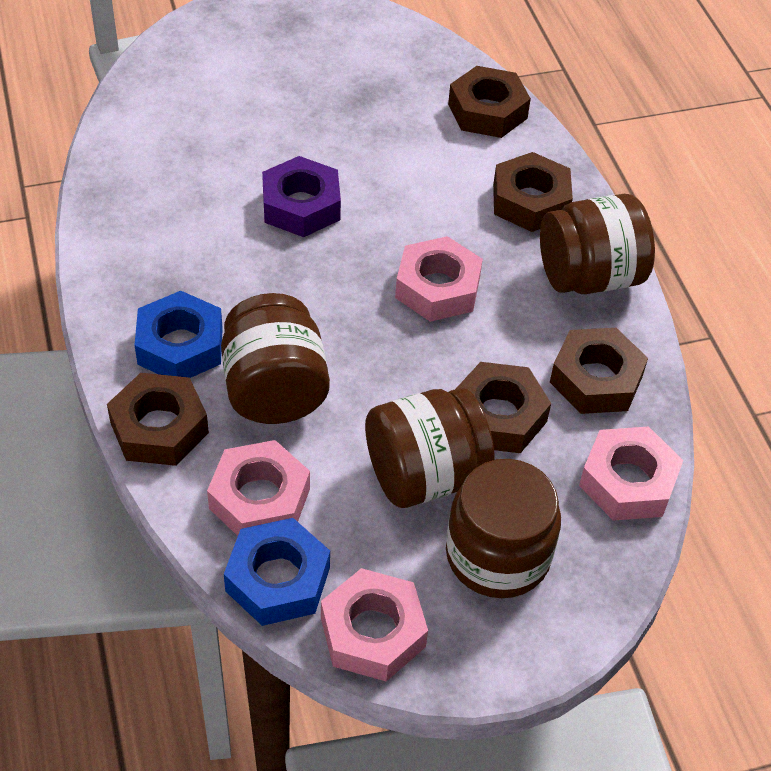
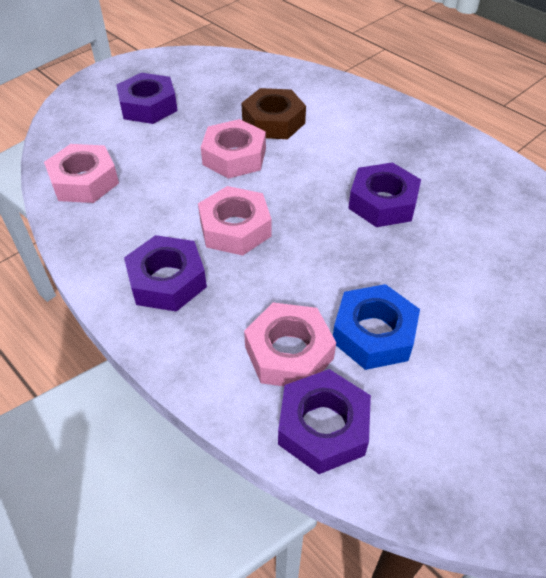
blue nut: 2 -> 1
brown jar: 4 -> 0
brown nut: 5 -> 1
purple nut: 1 -> 4

